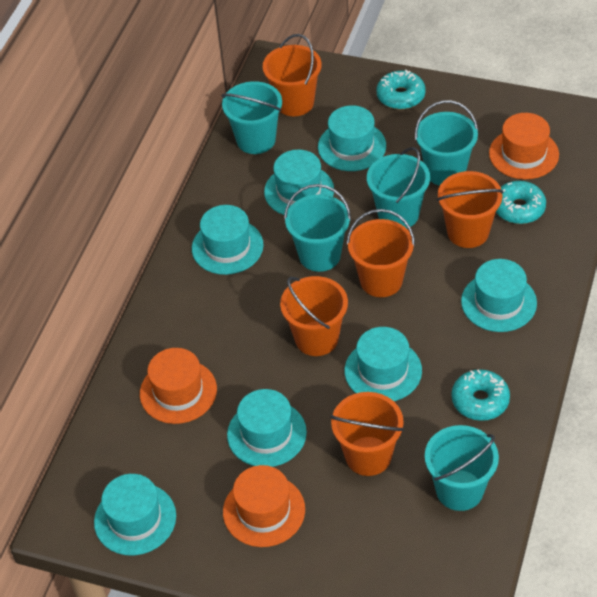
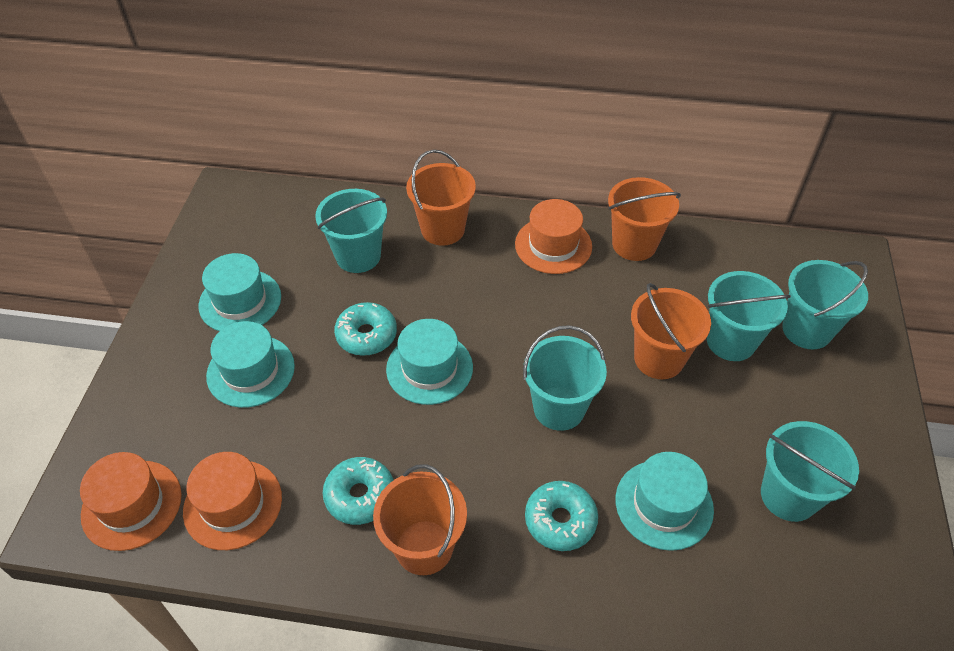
orange bucket: 5 -> 4
turquoise hat: 7 -> 4

